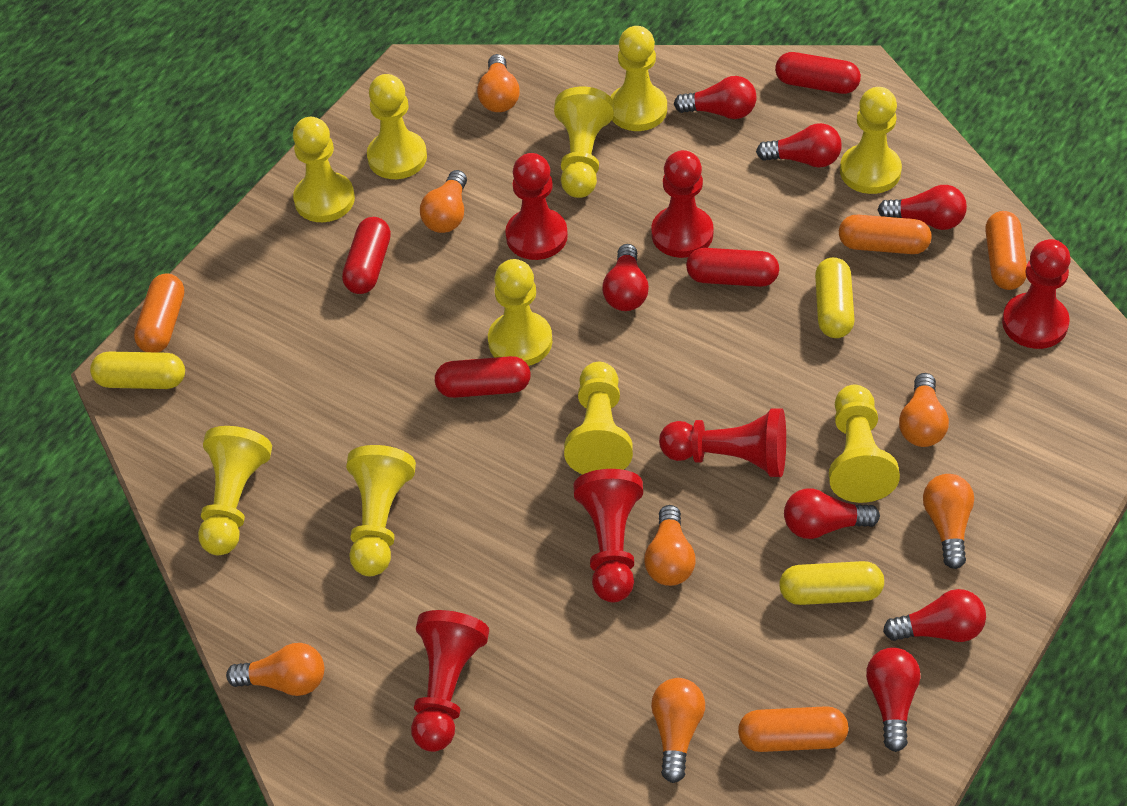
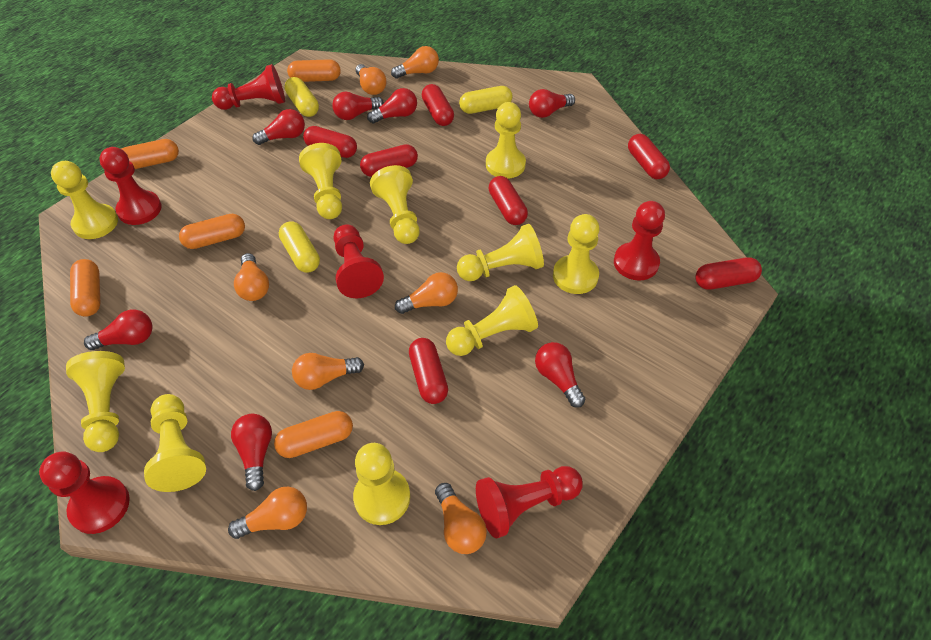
orange capsule: 4 -> 5
red capsule: 4 -> 7

